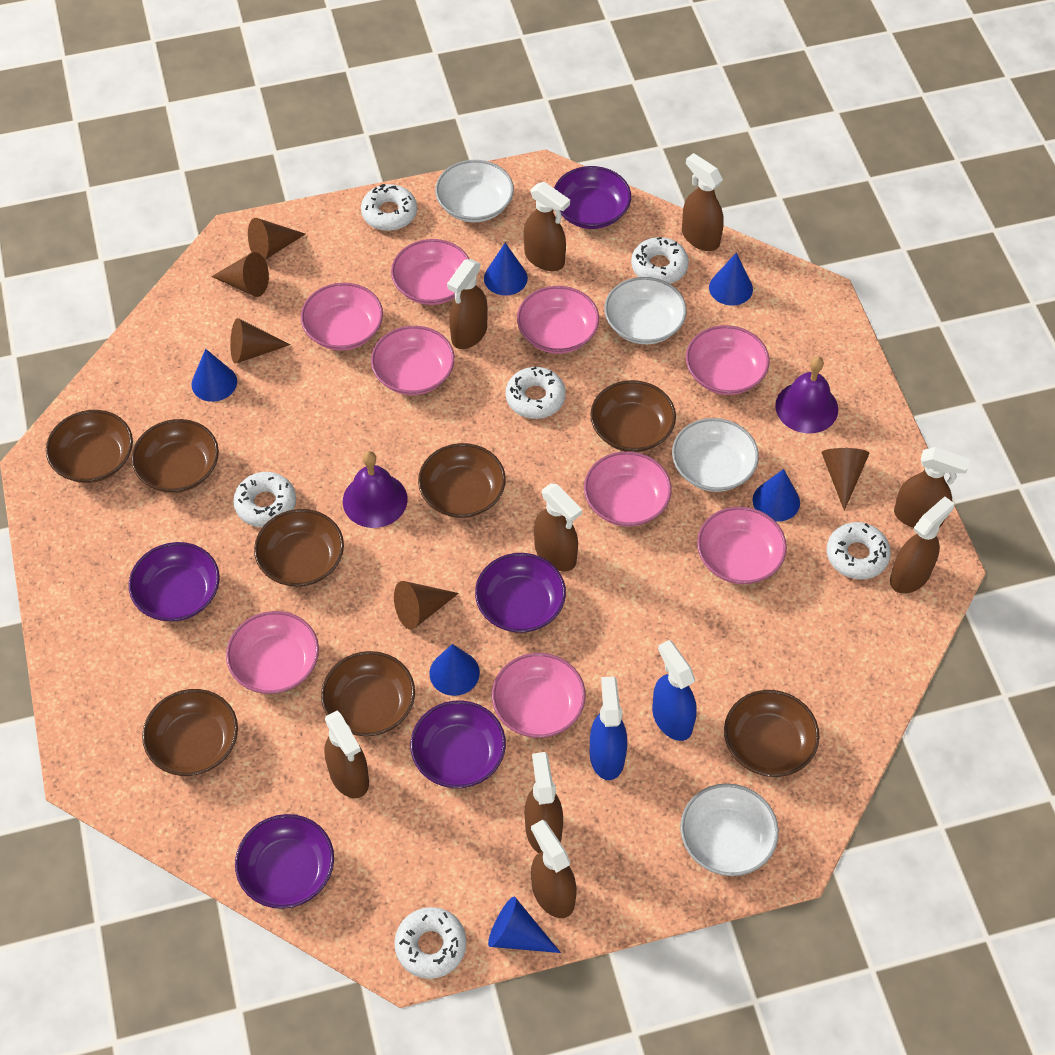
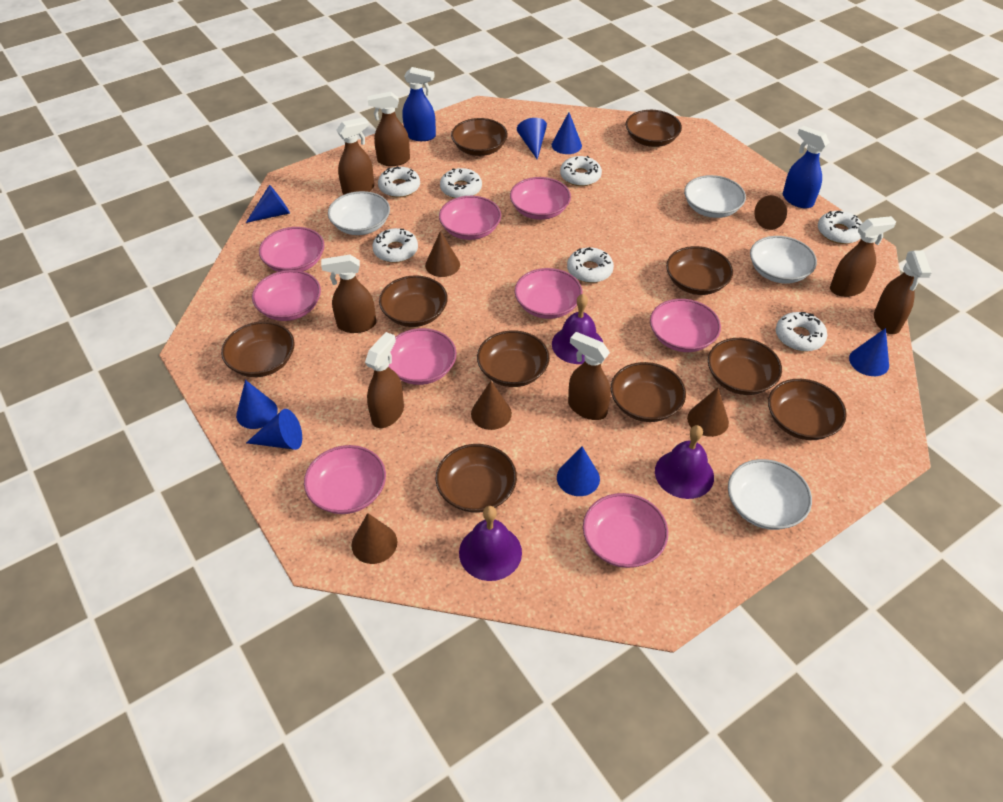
blue cone: 6 -> 7
brown bowl: 8 -> 10
brown spray bottle: 9 -> 7
purple bell: 2 -> 3
purple bowl: 5 -> 0
white donut: 6 -> 7

